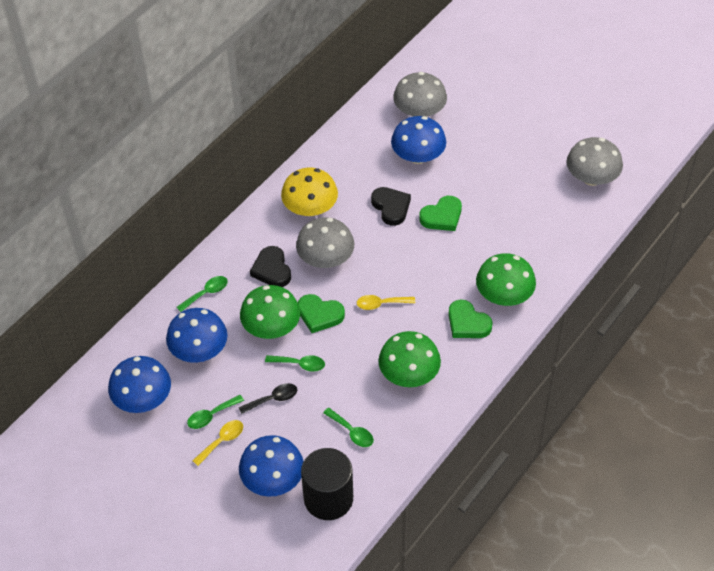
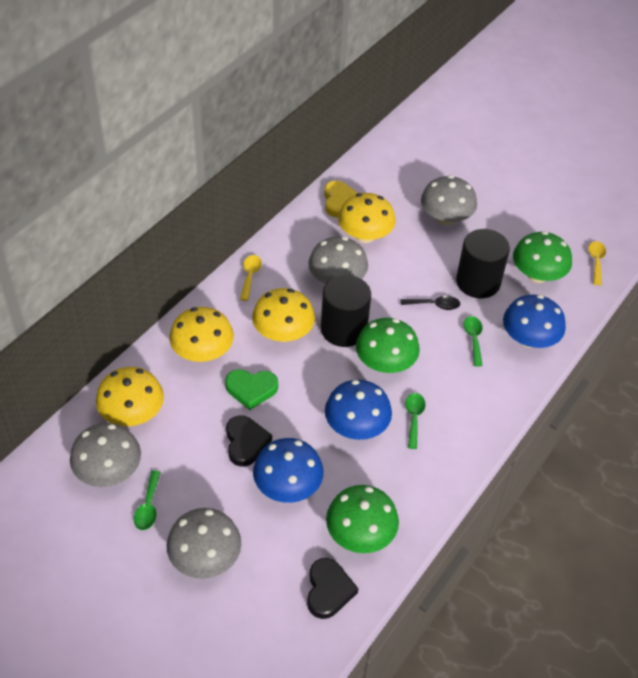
black cylinder: 1 -> 2
blue mushroom: 4 -> 3
green heart: 3 -> 1
green spoon: 4 -> 3
grey mushroom: 3 -> 4
yellow heart: 0 -> 1
yellow mushroom: 1 -> 4

